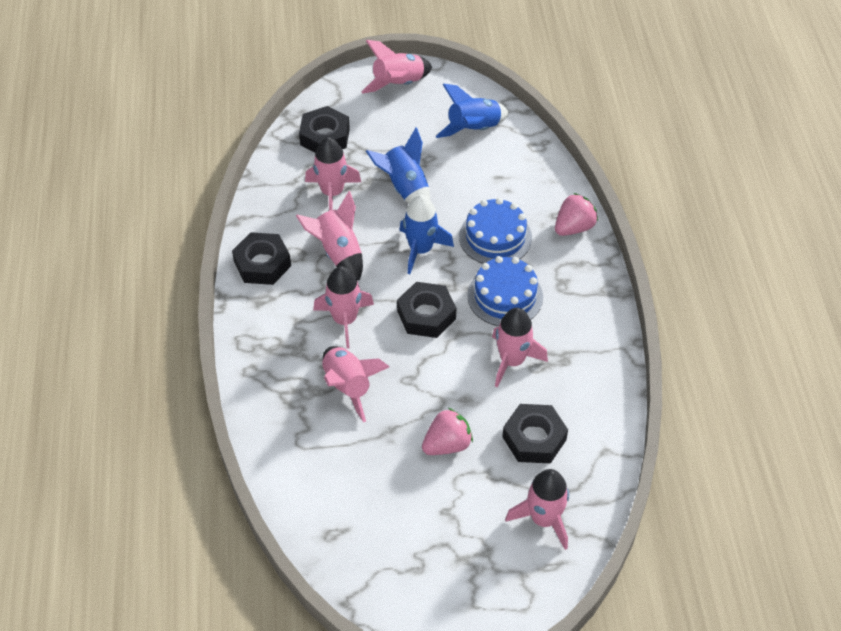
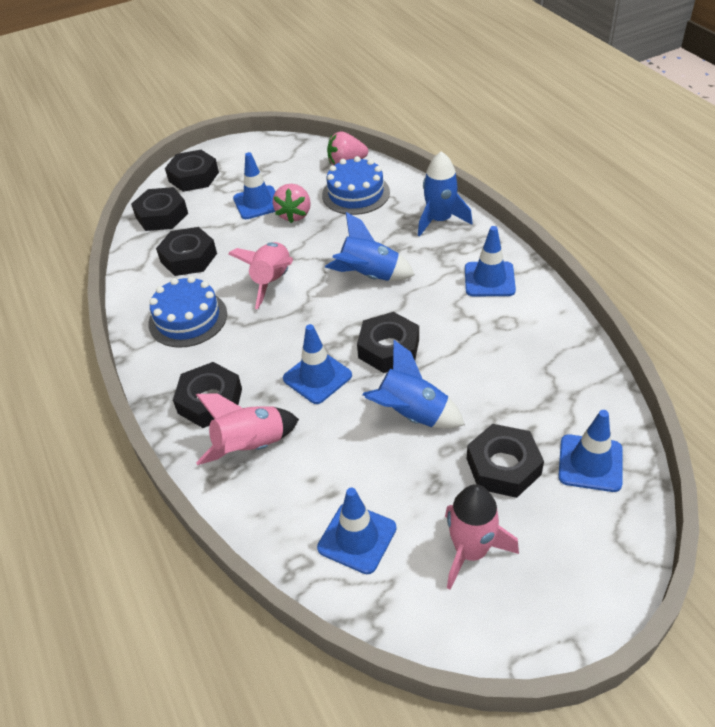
black nut: 4 -> 6
blue traffic cone: 0 -> 5
pink rocket: 7 -> 3

